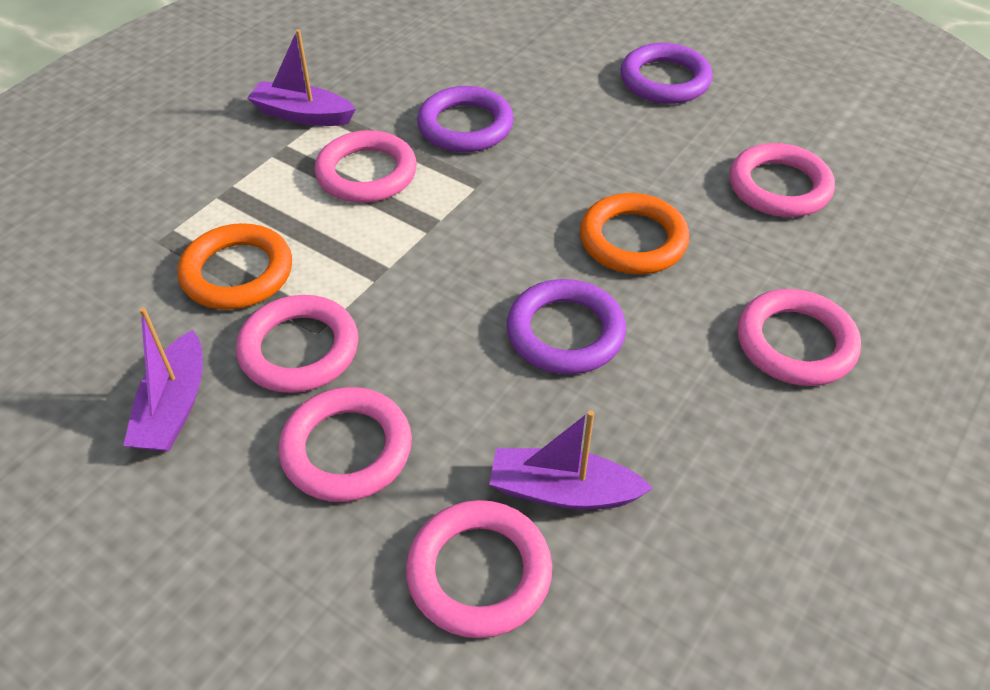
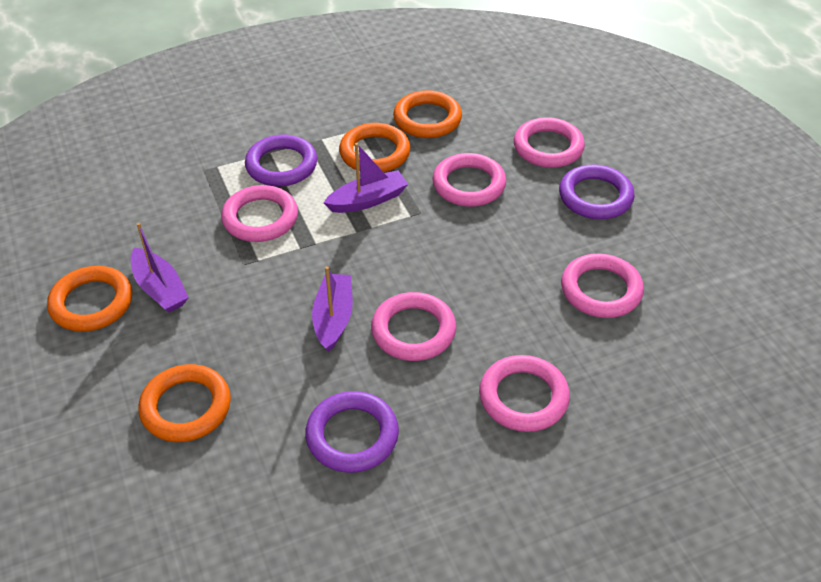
orange ring: 2 -> 4

